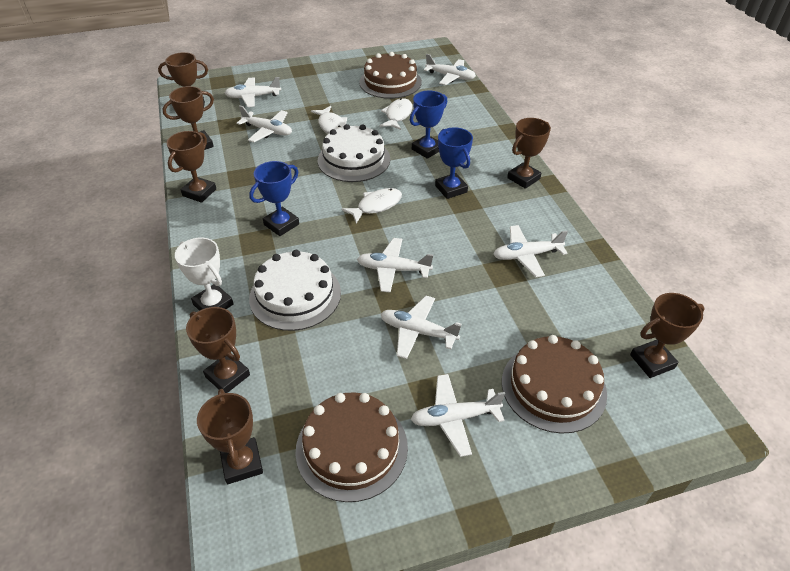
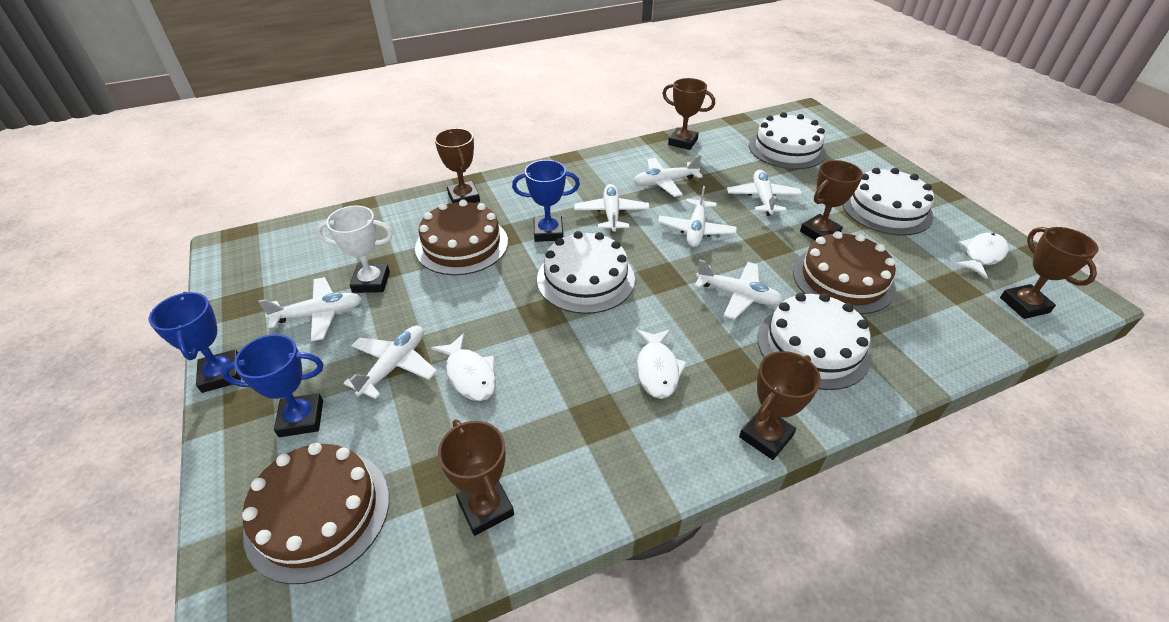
brown trophy: 7 -> 6
white cake: 2 -> 4

